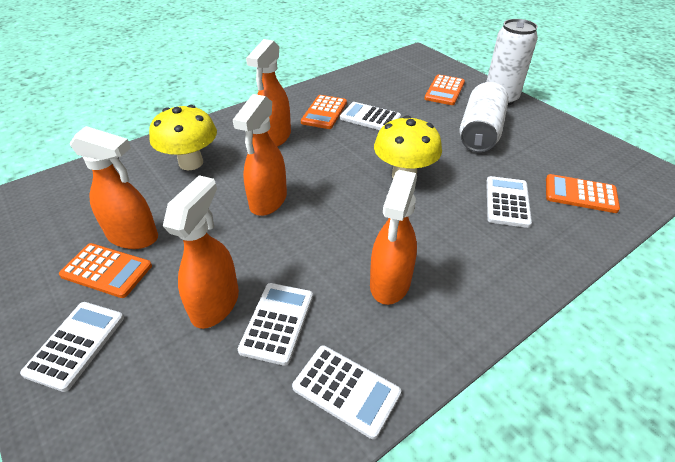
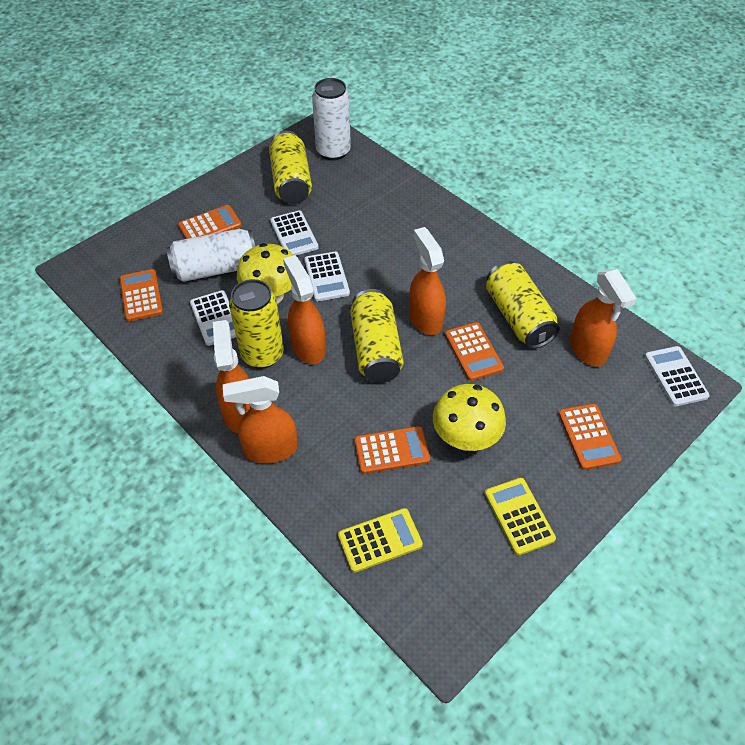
orange calculator: 4 -> 5
white calculator: 5 -> 4
yellow calculator: 0 -> 2
yellow can: 0 -> 4

